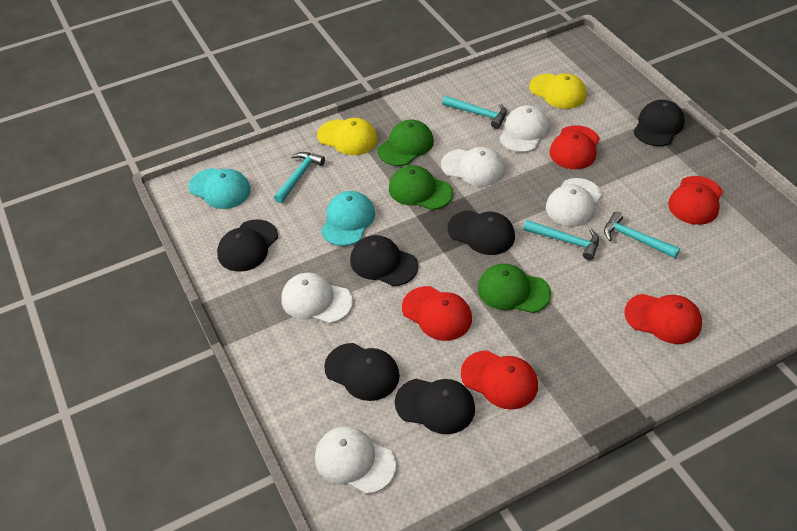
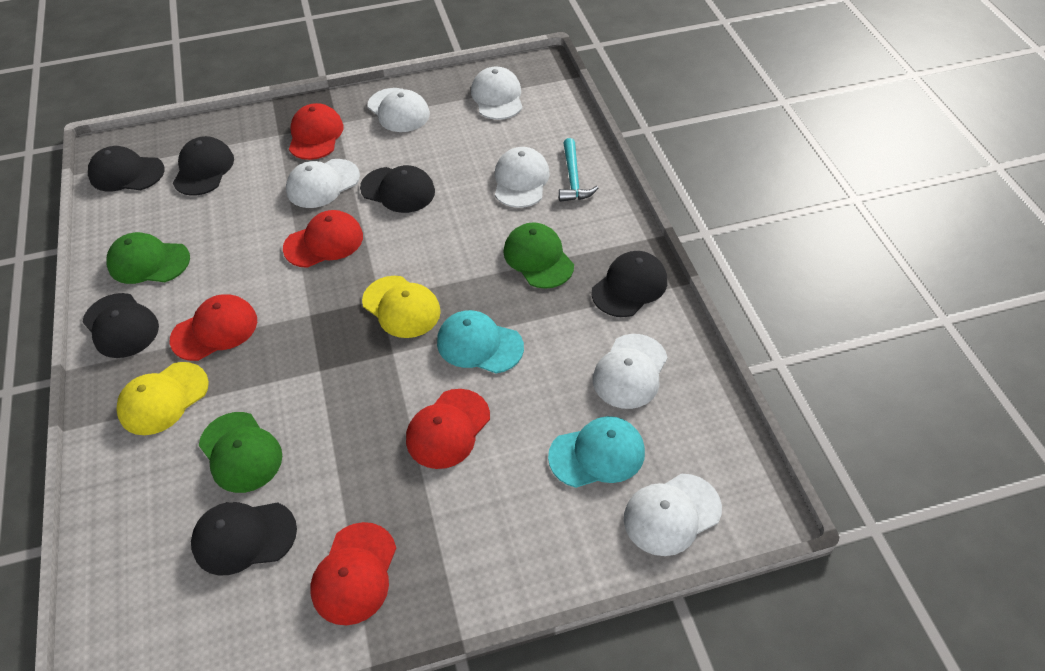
turquoise hammer: 4 -> 1
white cap: 5 -> 6

